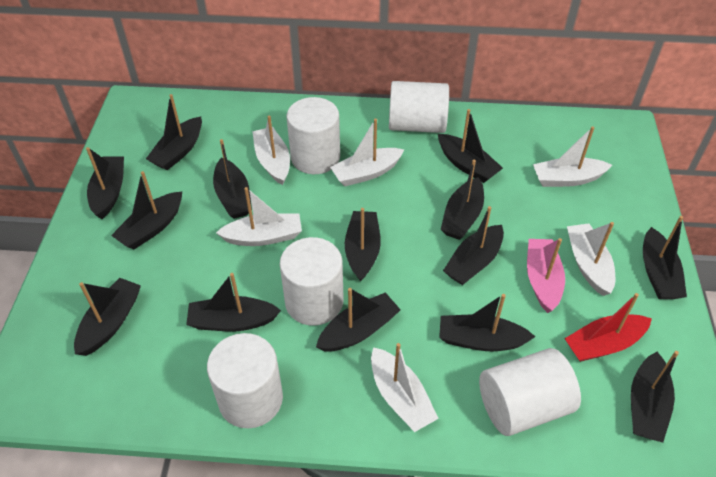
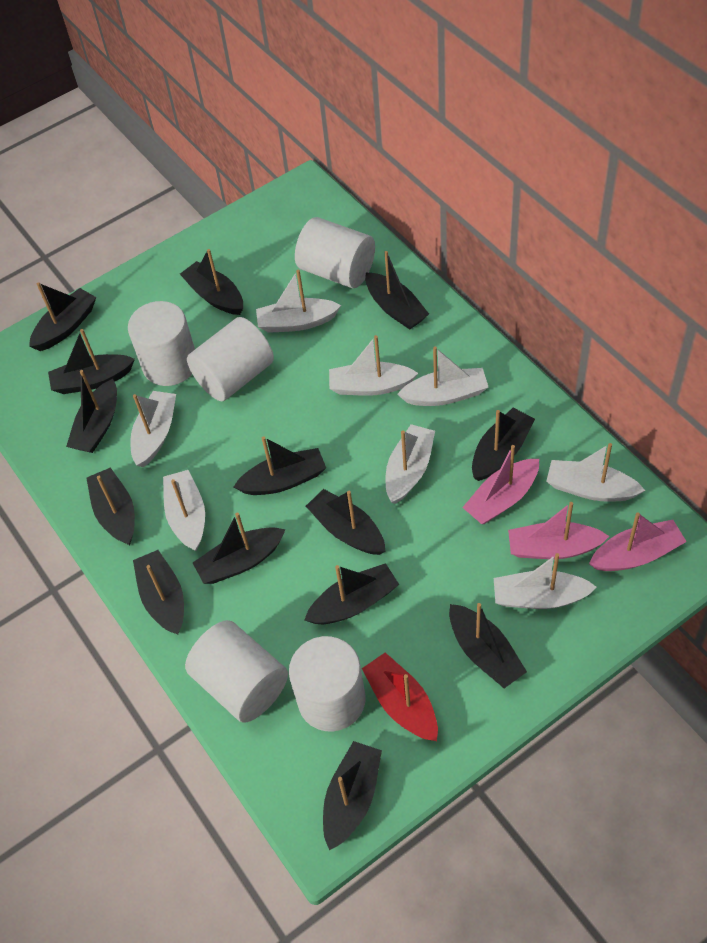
pink boat: 1 -> 3
white boat: 6 -> 8

